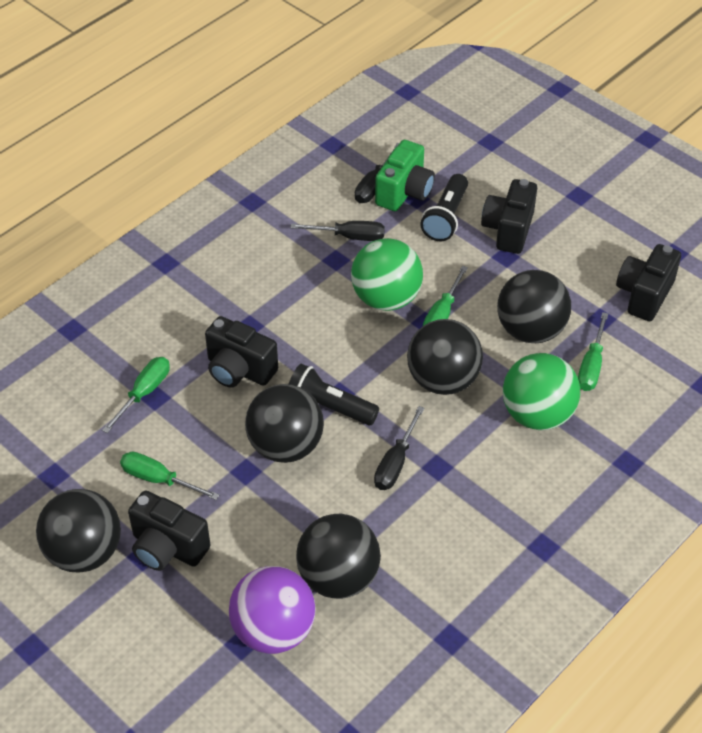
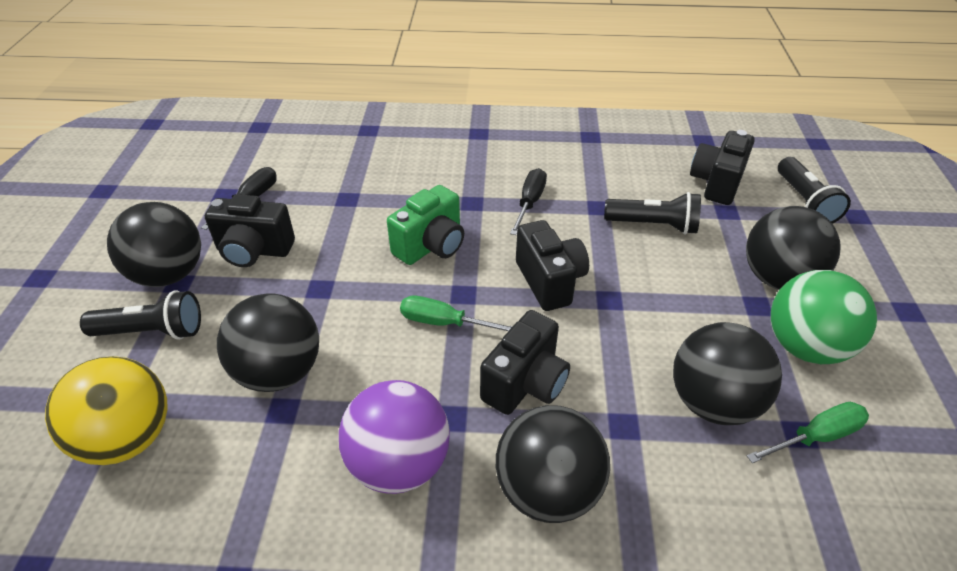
black flashlight: 2 -> 3
black screwdriver: 3 -> 2
green ball: 2 -> 1
green screwdriver: 4 -> 2
yellow ball: 0 -> 1

